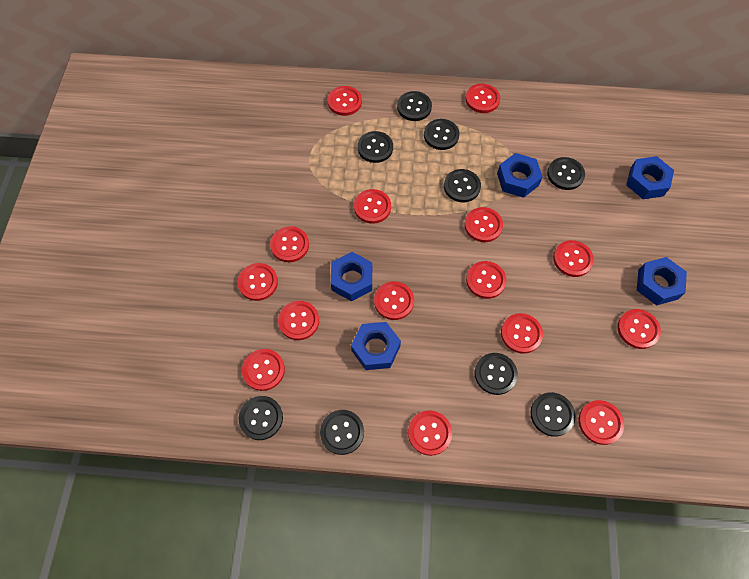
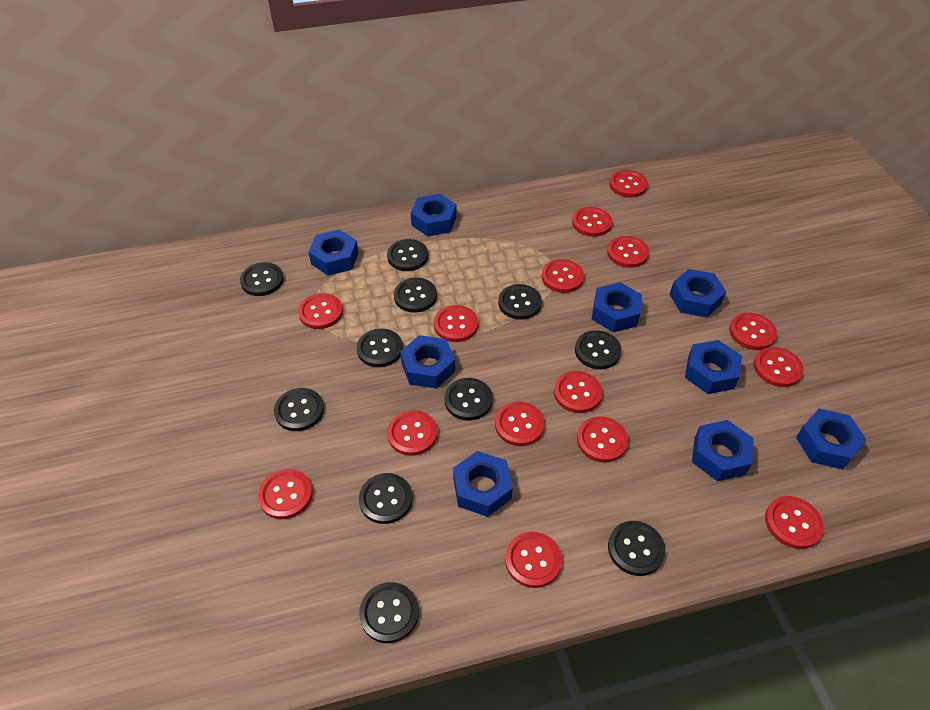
black button: 9 -> 11
blue nut: 5 -> 9

